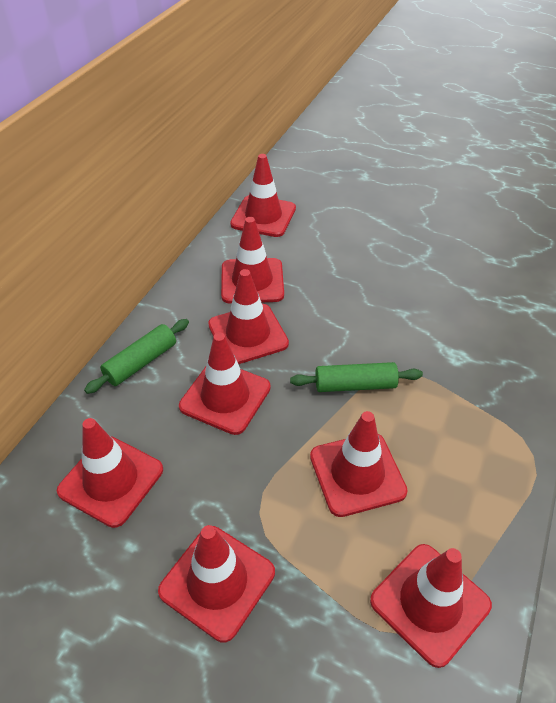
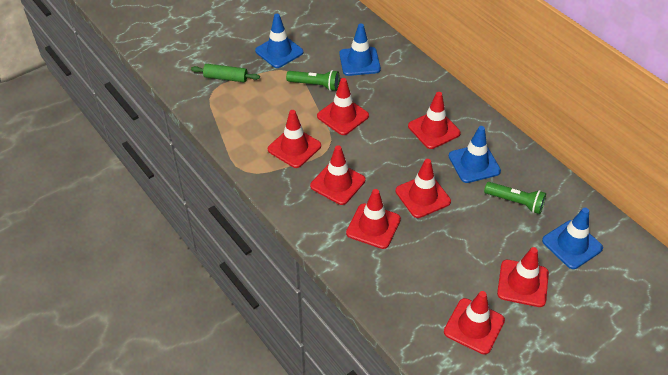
blue traffic cone: 0 -> 4
green flashlight: 0 -> 2
green rolling pin: 2 -> 1

